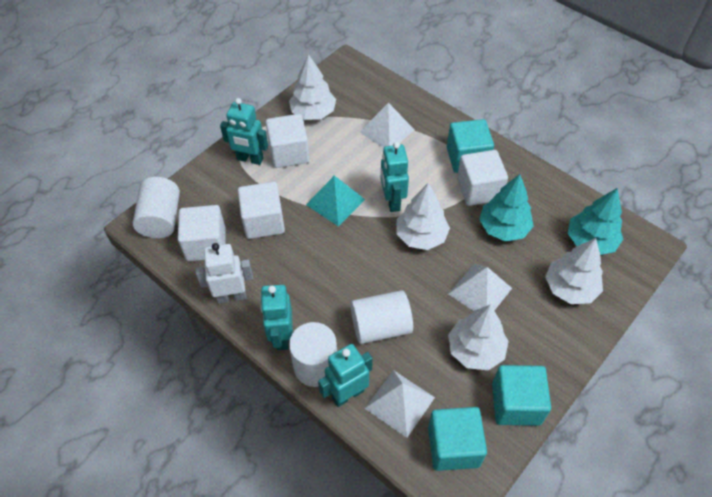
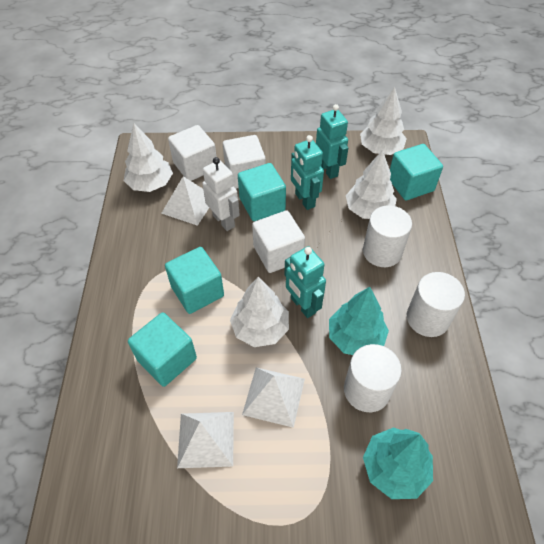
turquoise cube: 3 -> 4
turquoise pyramid: 1 -> 0
turquoise robot: 4 -> 3
white cube: 4 -> 3

